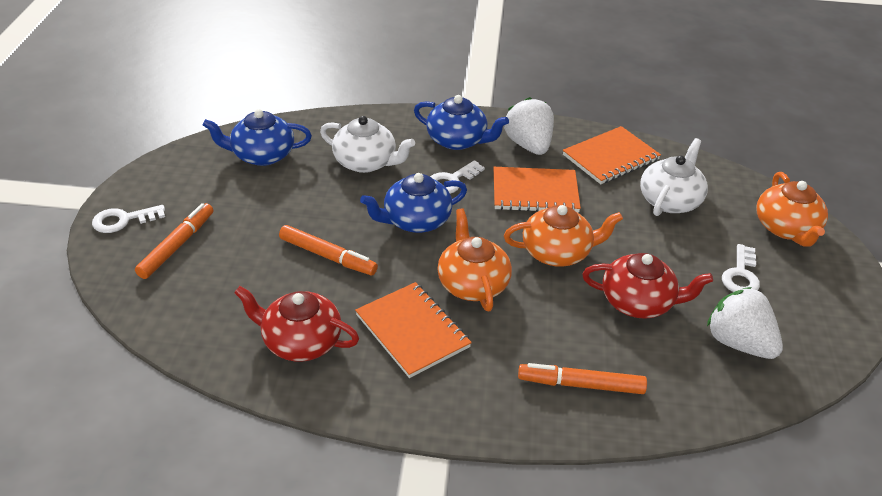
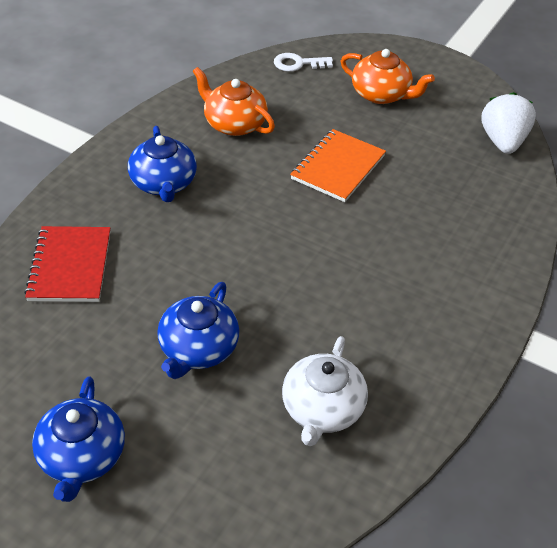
orange marker: 3 -> 0
orange notebook: 3 -> 1
orange teapot: 3 -> 2
red notebook: 0 -> 1
red teapot: 2 -> 0
white key: 3 -> 1
white strawberry: 2 -> 1
white teapot: 2 -> 1

